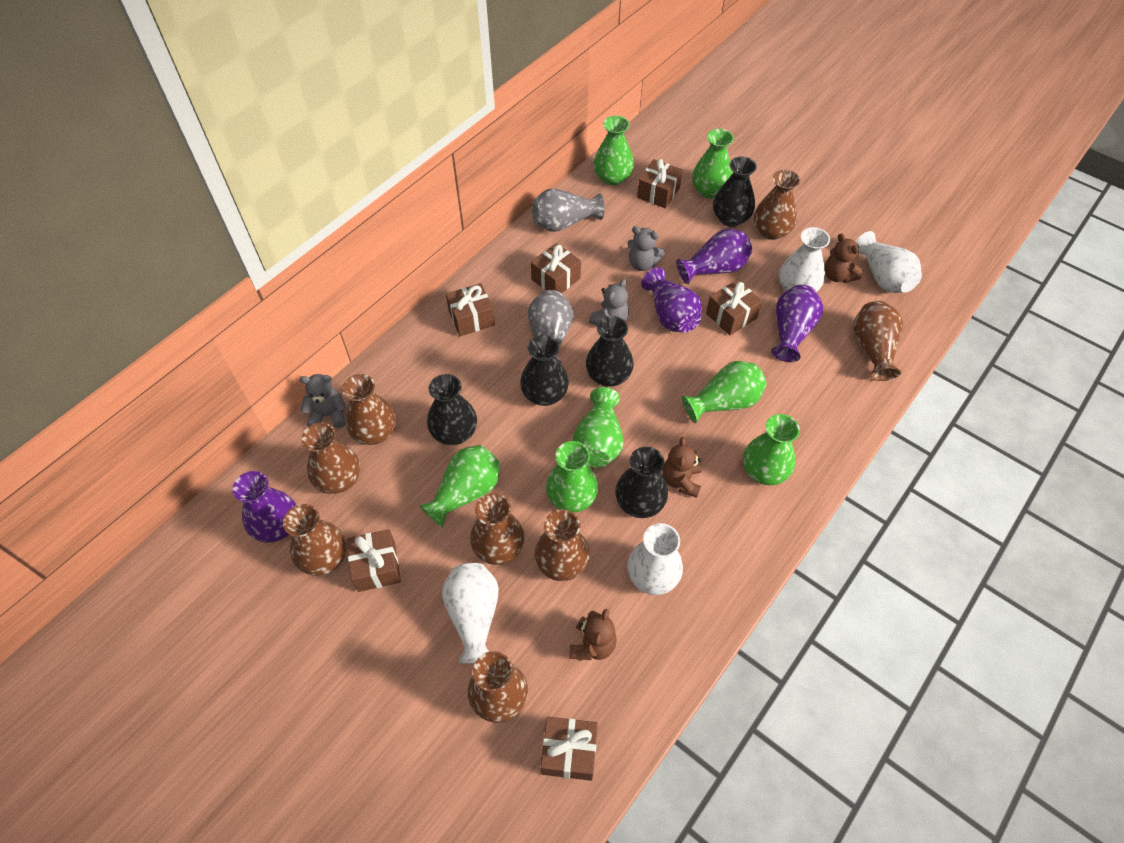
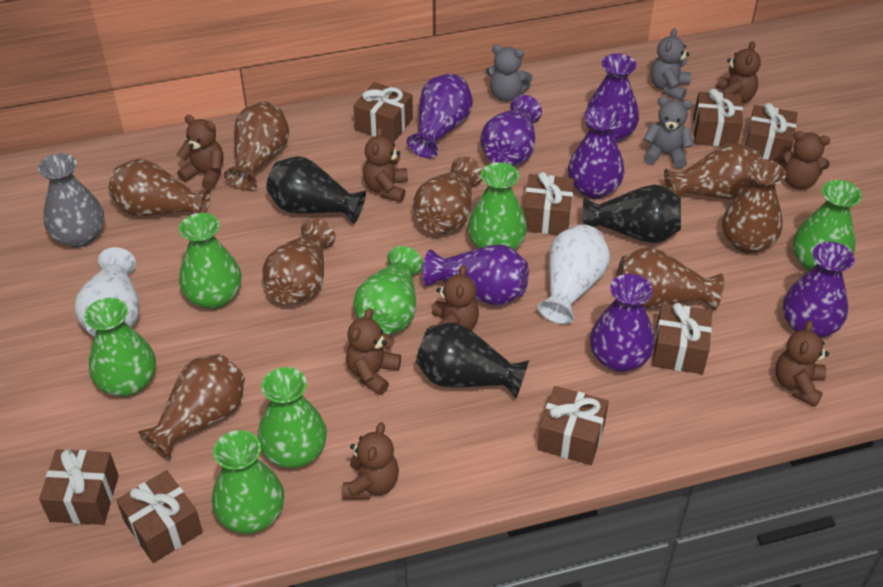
black vase: 5 -> 3
brown gift: 6 -> 8
brown teddy bear: 3 -> 8
grey vase: 2 -> 1
purple vase: 4 -> 7
white vase: 4 -> 2

